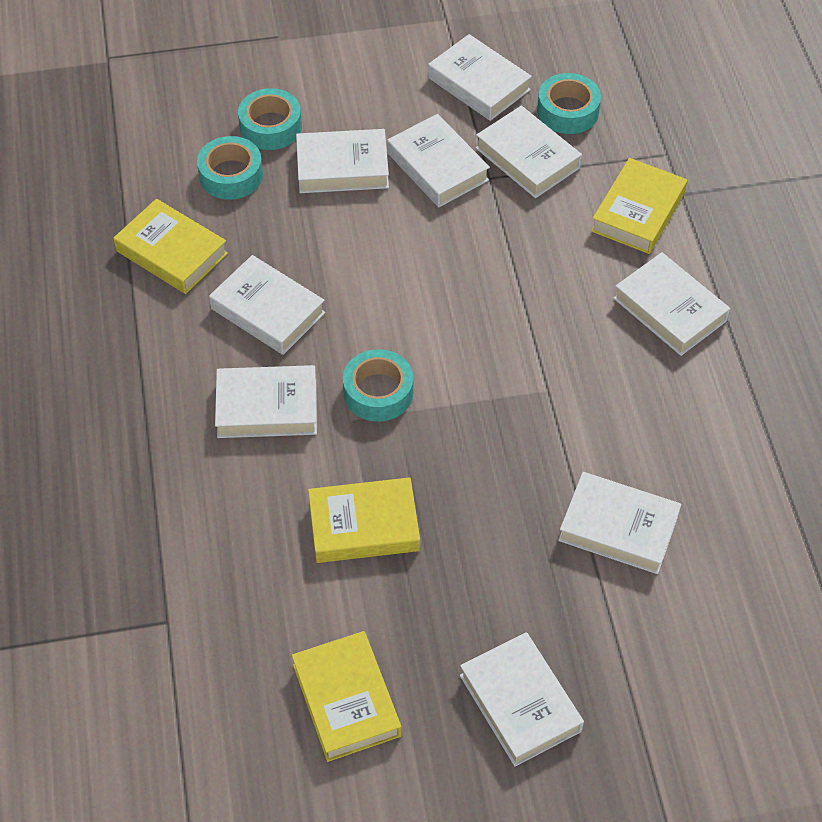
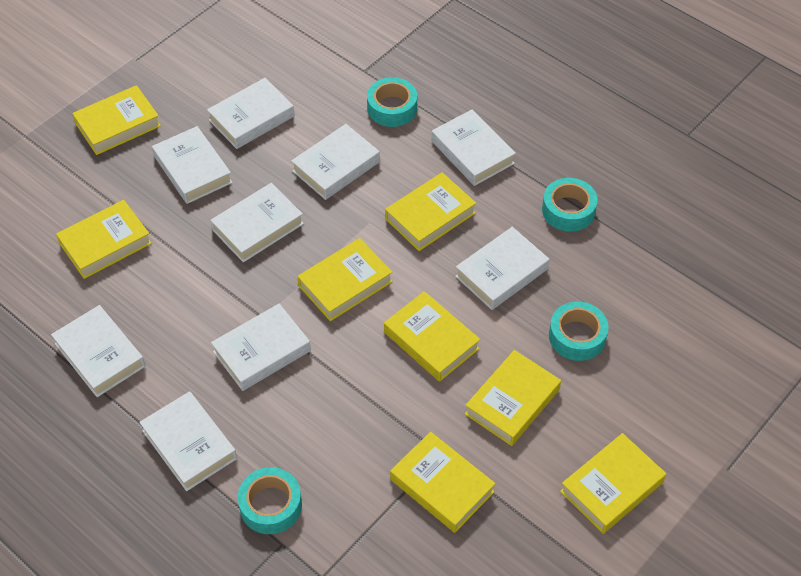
yellow book: 4 -> 8

